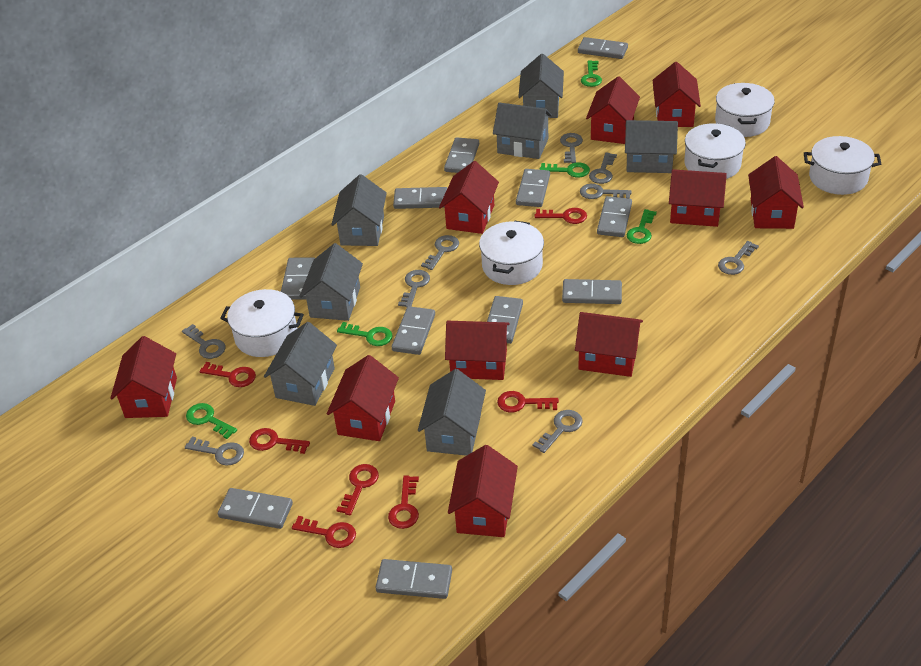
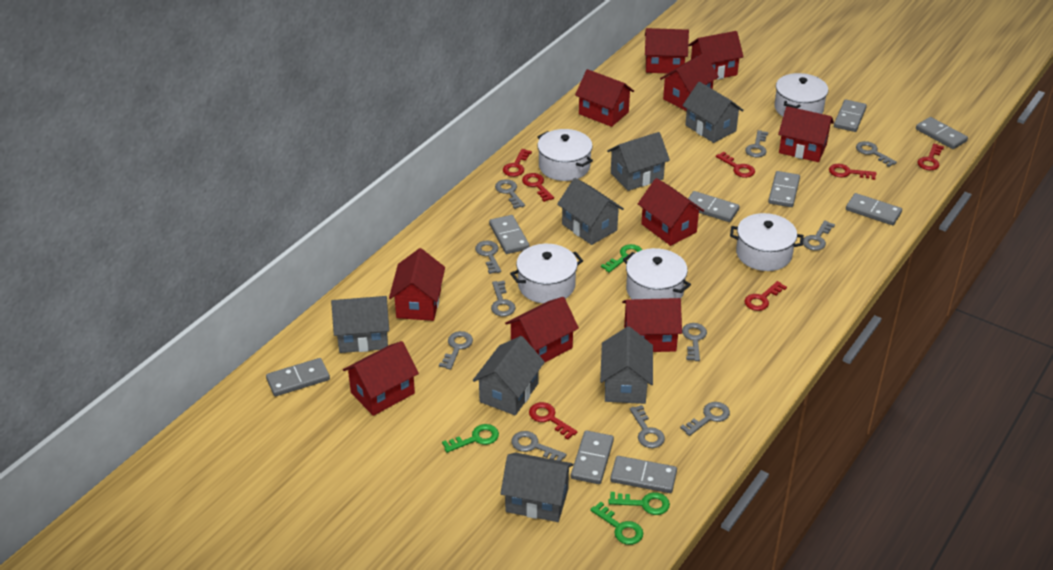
green key: 5 -> 4
grey domino: 11 -> 9
grey key: 9 -> 11

